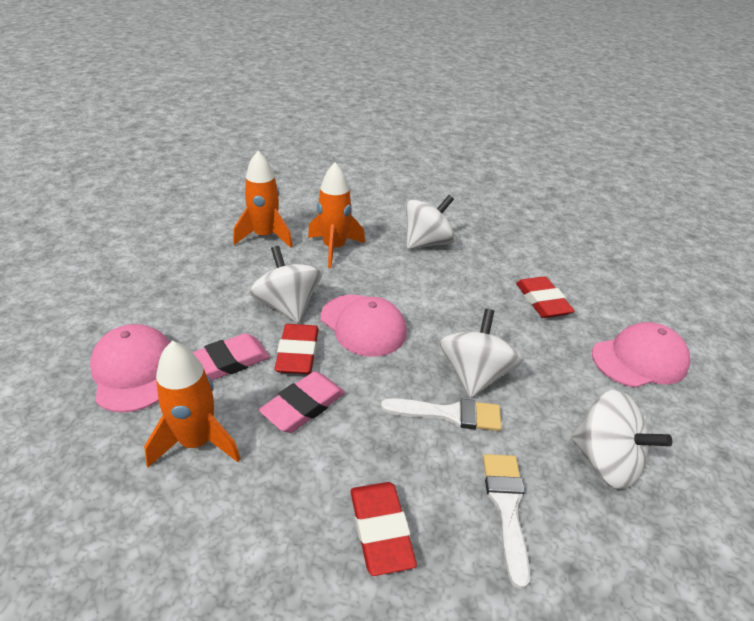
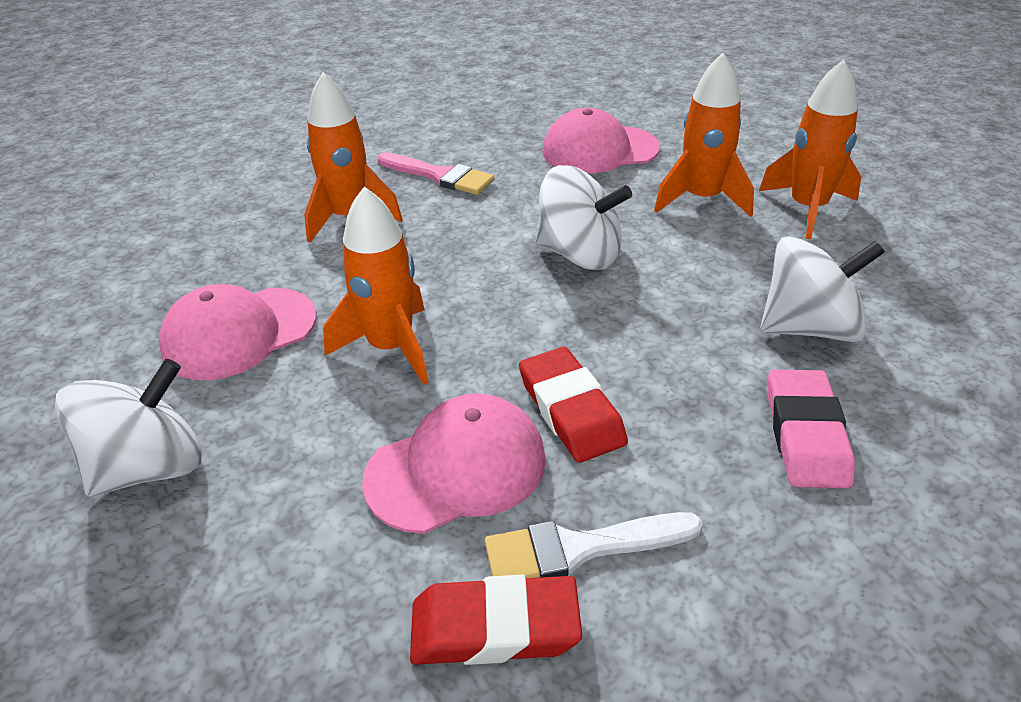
orange rocket: 3 -> 4
pink brush: 0 -> 1
pink eraser: 2 -> 1
red eraser: 3 -> 2
white brush: 2 -> 1
white spinning top: 4 -> 3

